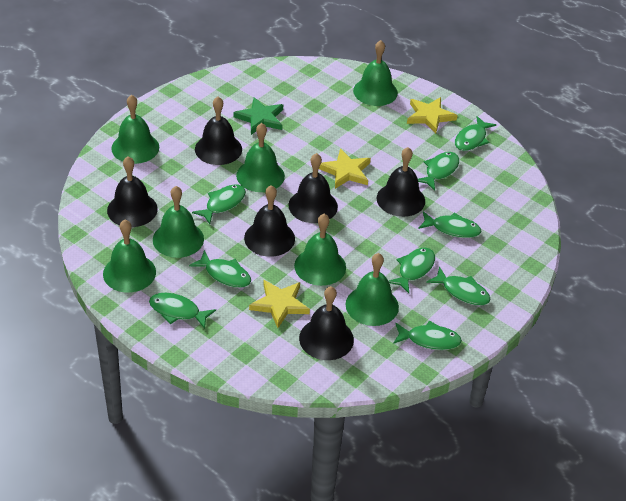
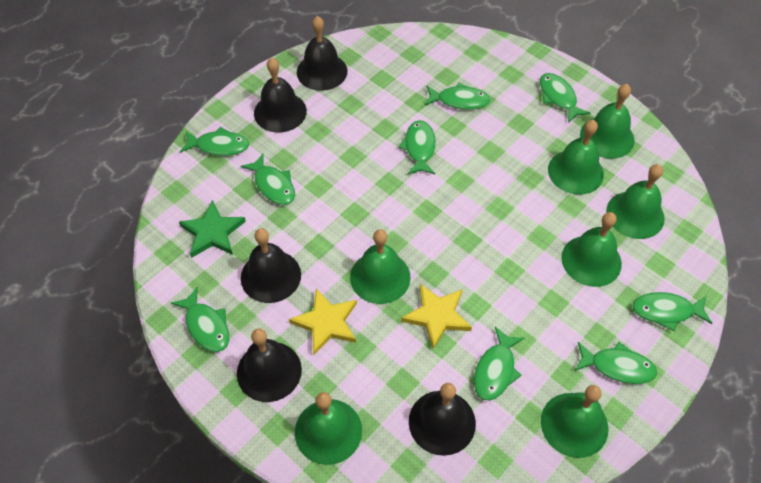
black bell: 6 -> 5
yellow star: 3 -> 2

